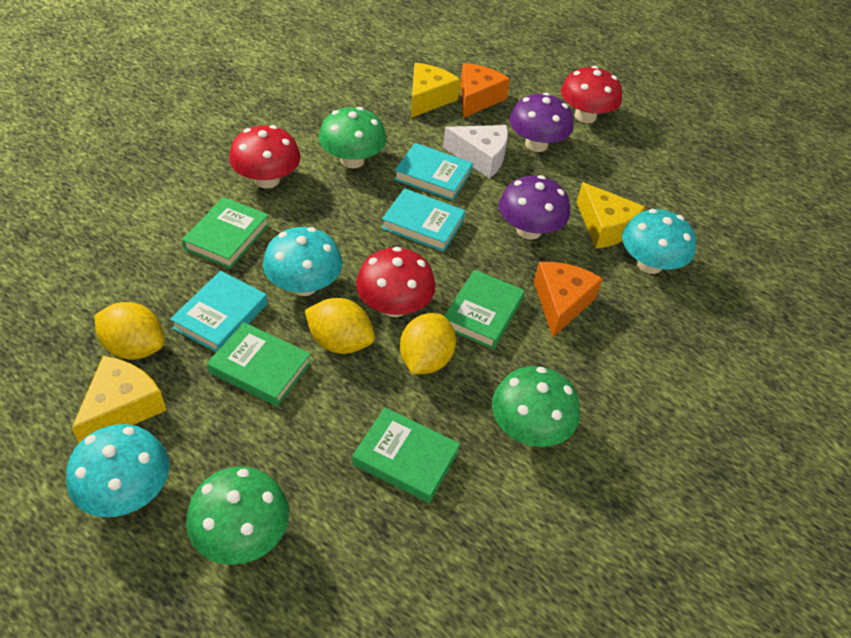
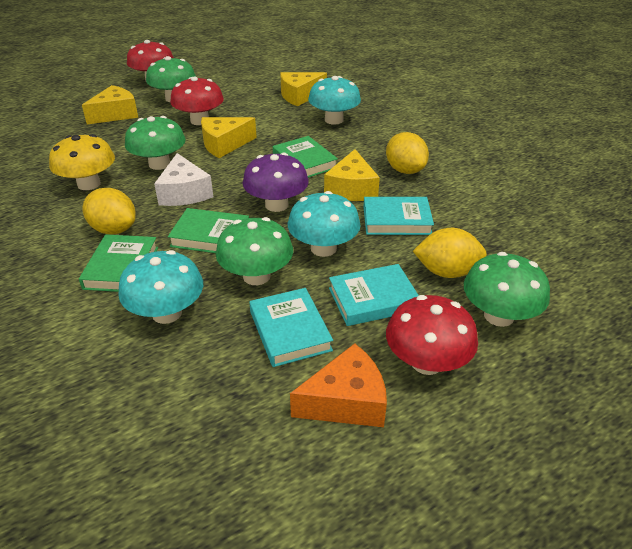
green book: 4 -> 3
green mushroom: 3 -> 4
orange cheese: 2 -> 1
purple mushroom: 2 -> 1
yellow cheese: 3 -> 4
yellow mushroom: 0 -> 1

